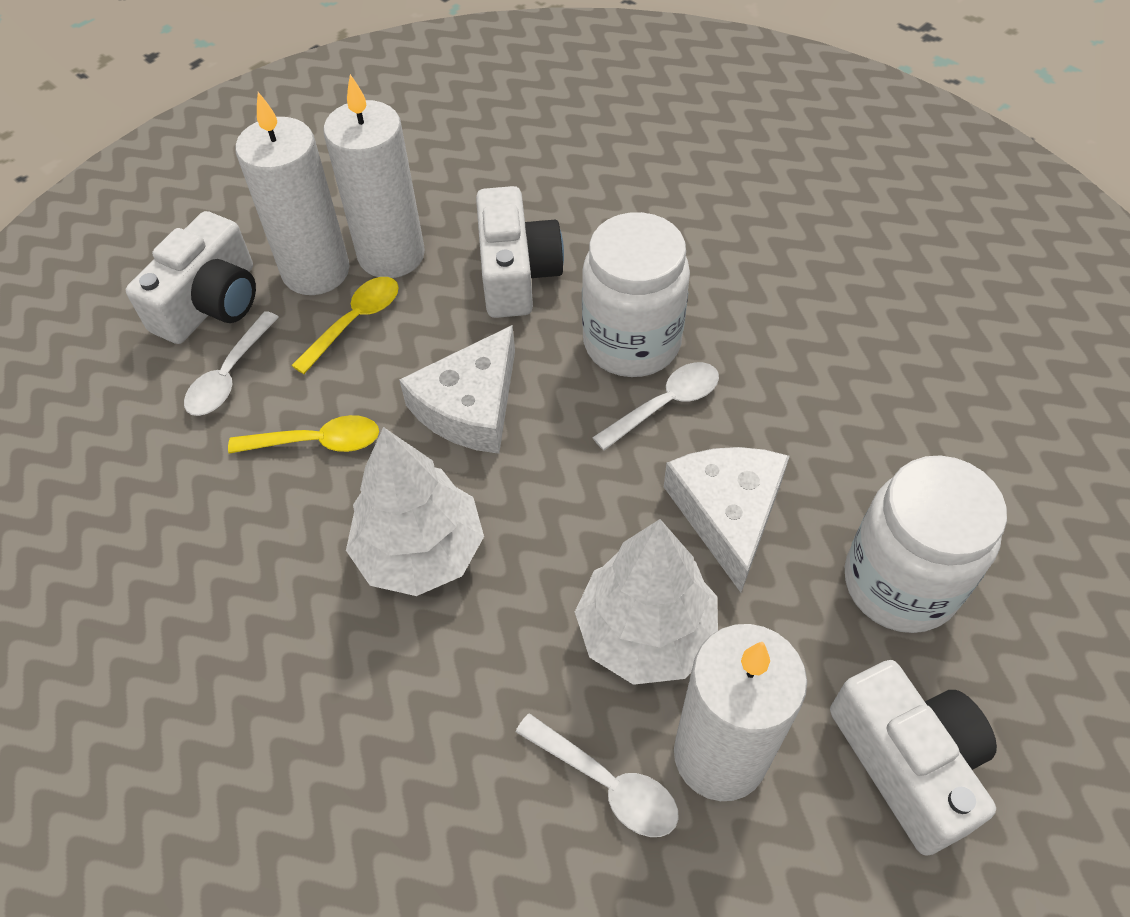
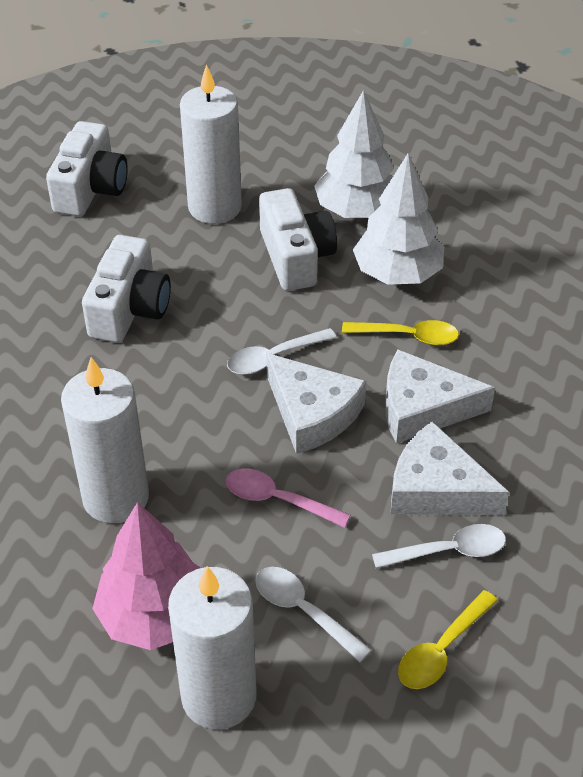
pink spoon: 0 -> 1
pink tree: 0 -> 1
white cheese: 2 -> 3
white jar: 2 -> 0

